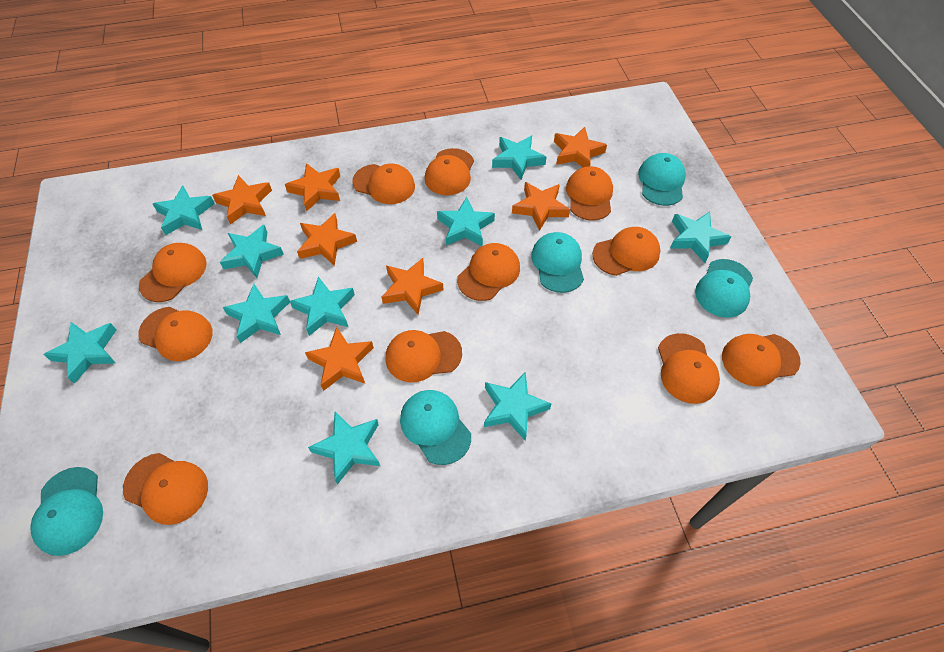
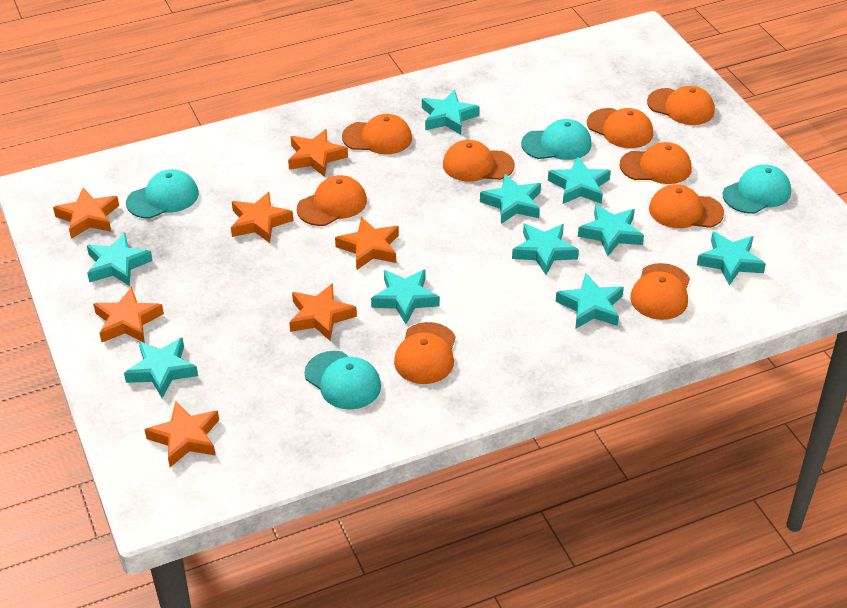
orange cap: 11 -> 9
turquoise cap: 5 -> 4

